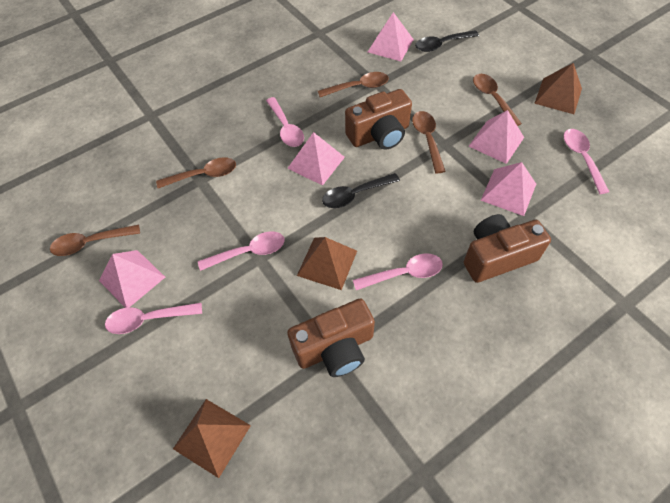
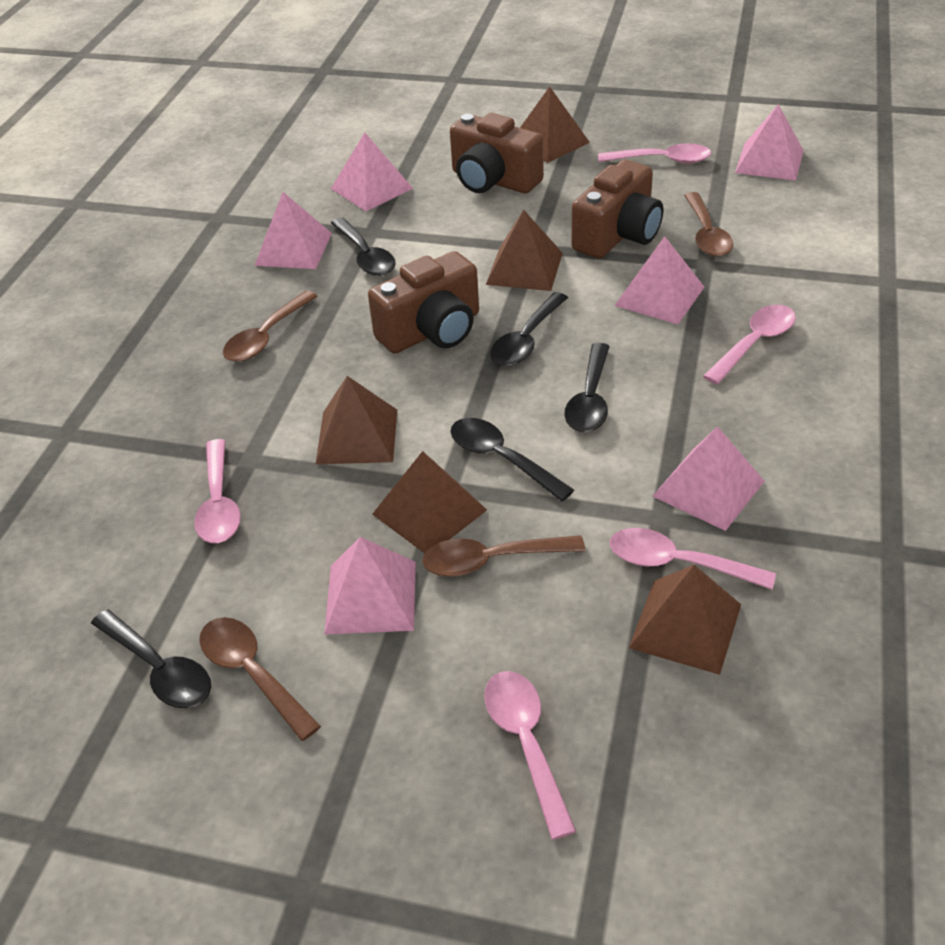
black spoon: 2 -> 5
brown pyramid: 3 -> 5
brown spoon: 5 -> 4
pink pyramid: 5 -> 6

